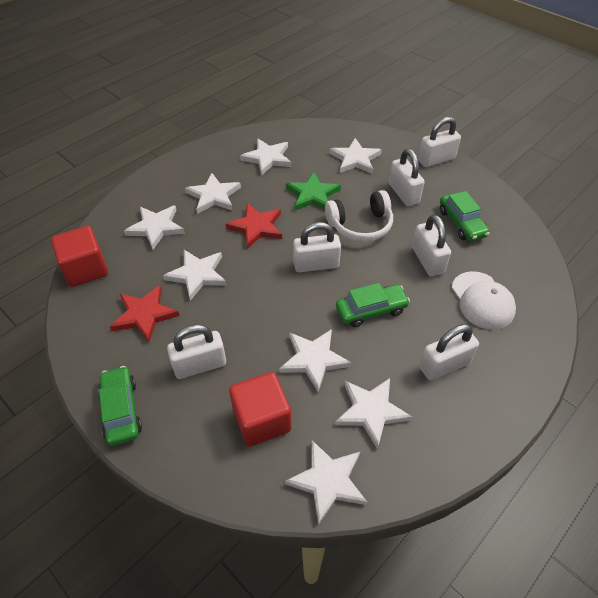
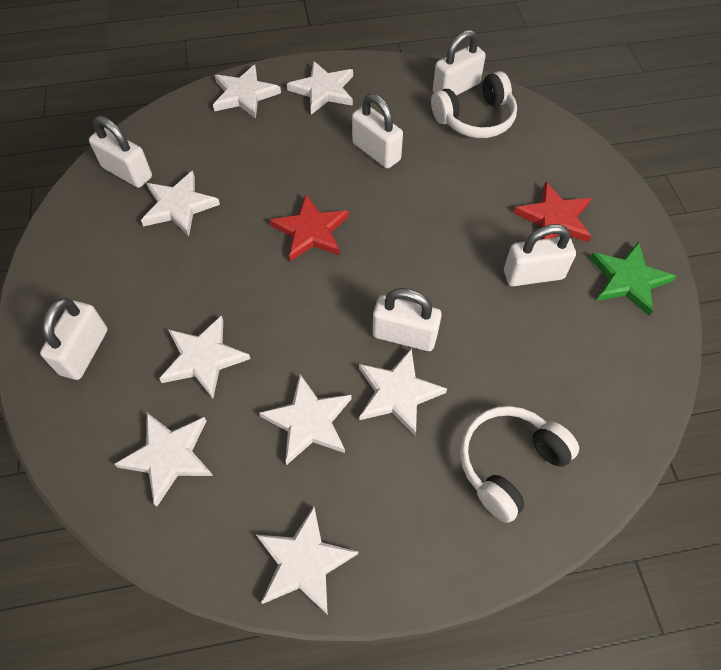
green car: 3 -> 0
red cube: 2 -> 0
white cap: 1 -> 0
white headphones: 1 -> 2

